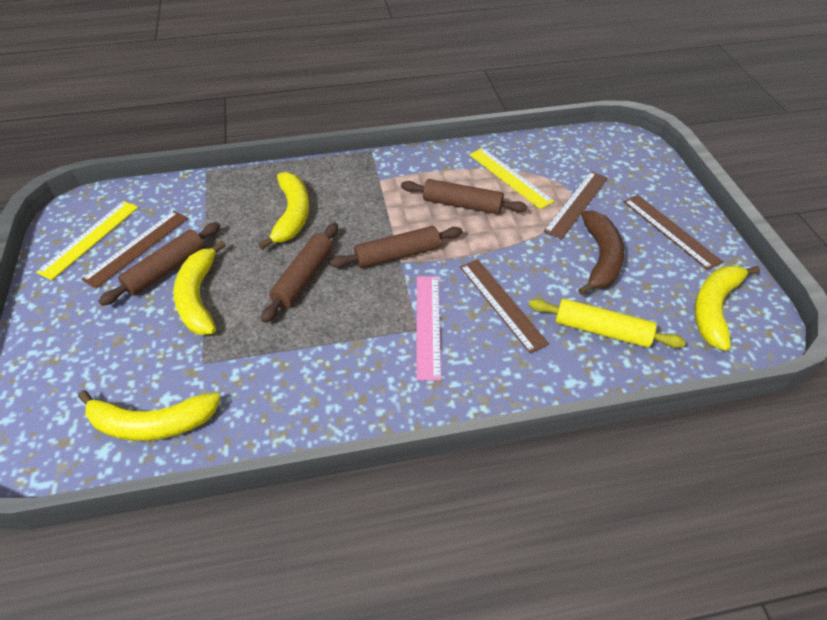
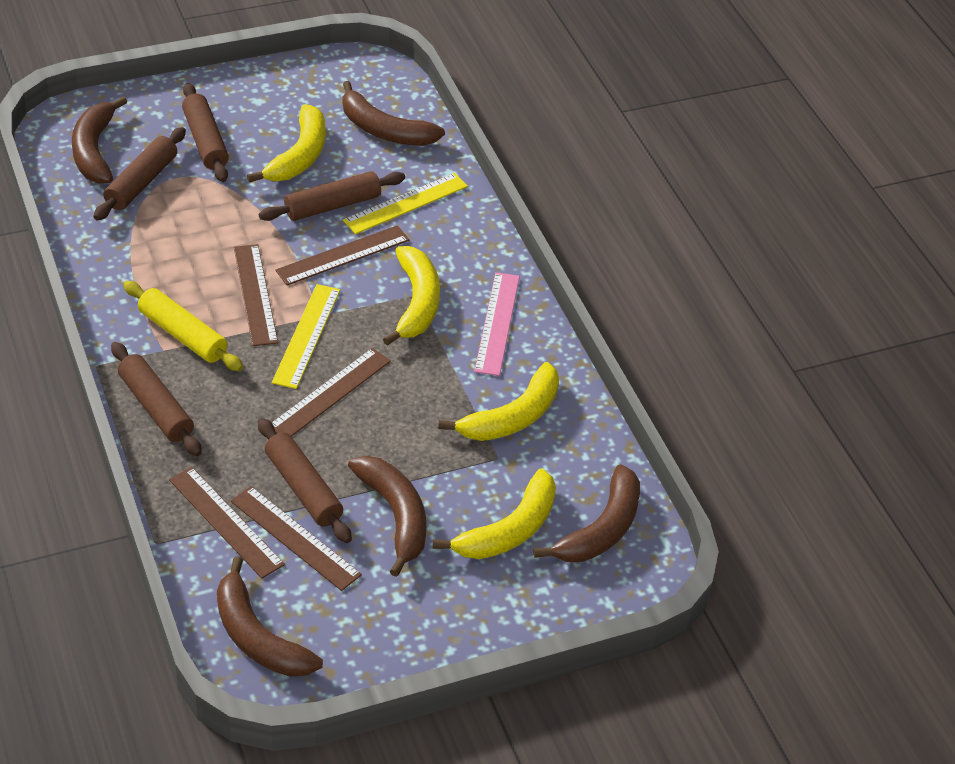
brown banana: 1 -> 5
brown rolling pin: 4 -> 5
brown ruler: 4 -> 5

